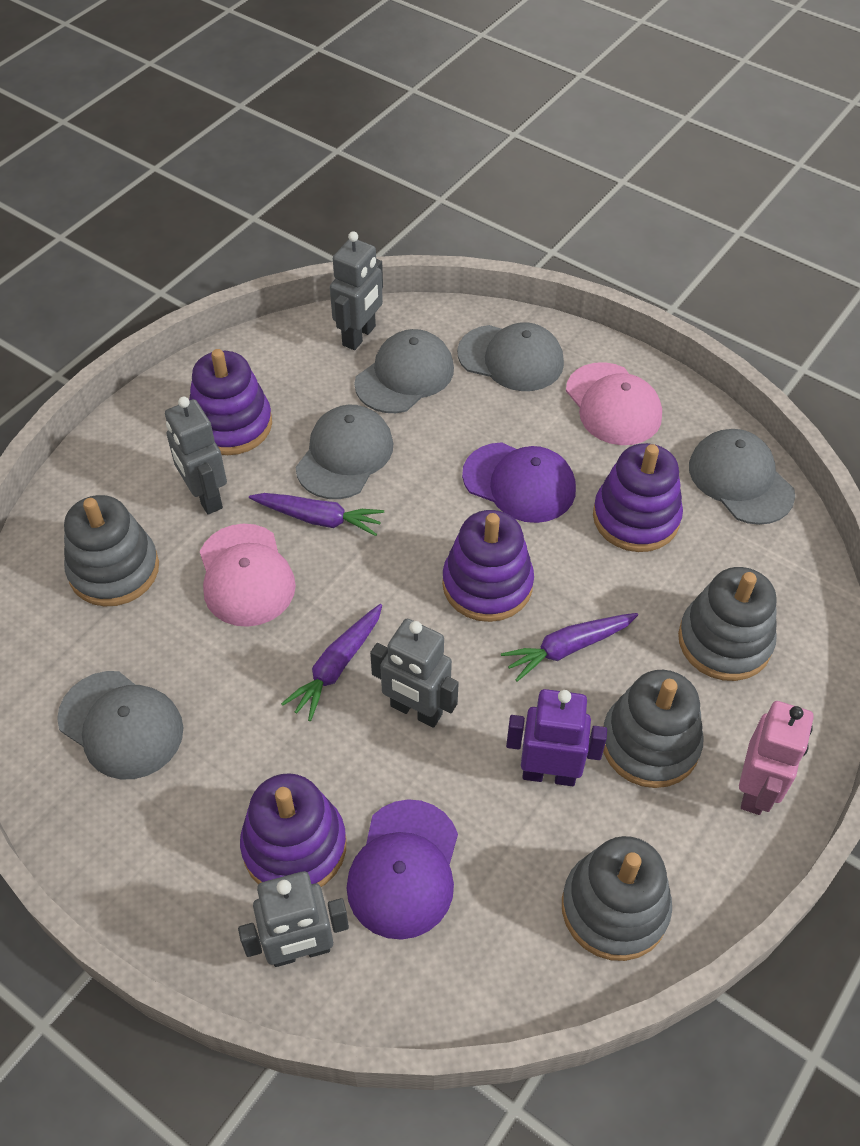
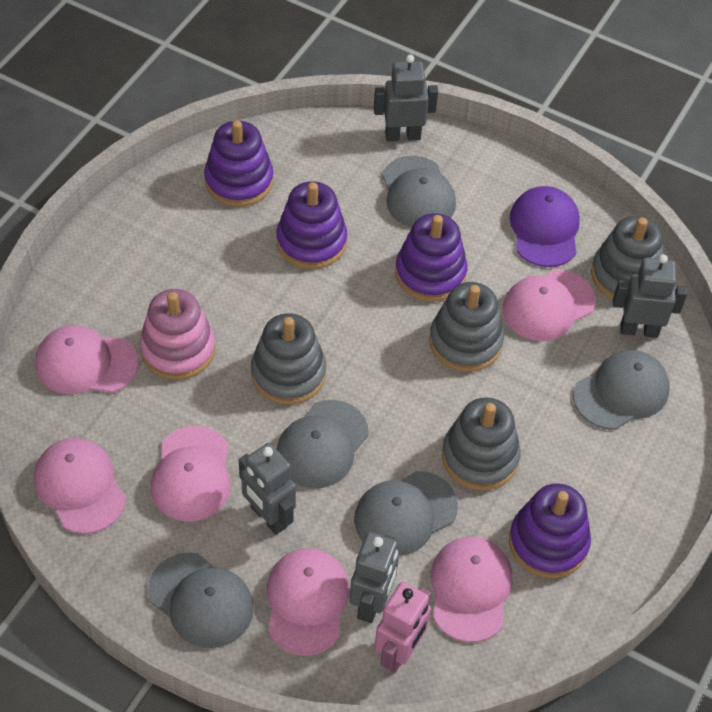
pink cap: 2 -> 6
pink stacking toy: 0 -> 1
purple cap: 2 -> 1
purple carrot: 3 -> 0
purple robot: 1 -> 0

